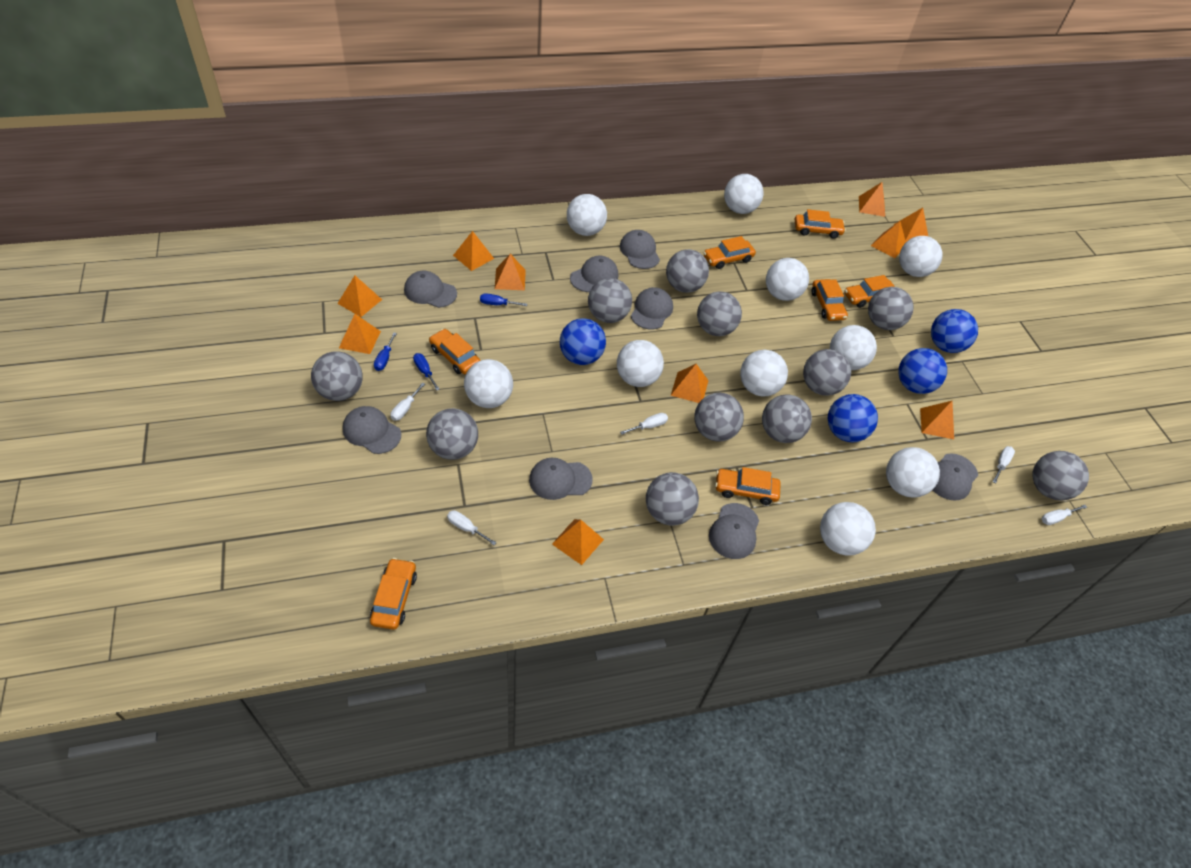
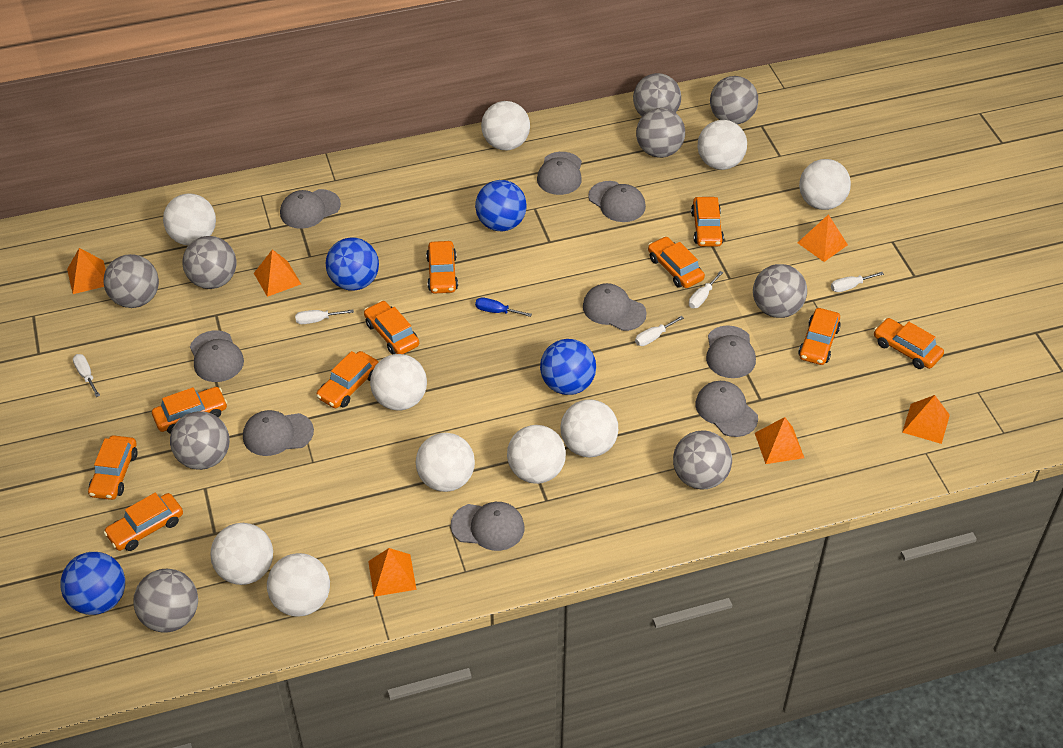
blue screwdriver: 3 -> 1
grey ball: 11 -> 9
grey cap: 8 -> 9
orange car: 7 -> 10
orange pyramid: 10 -> 6

